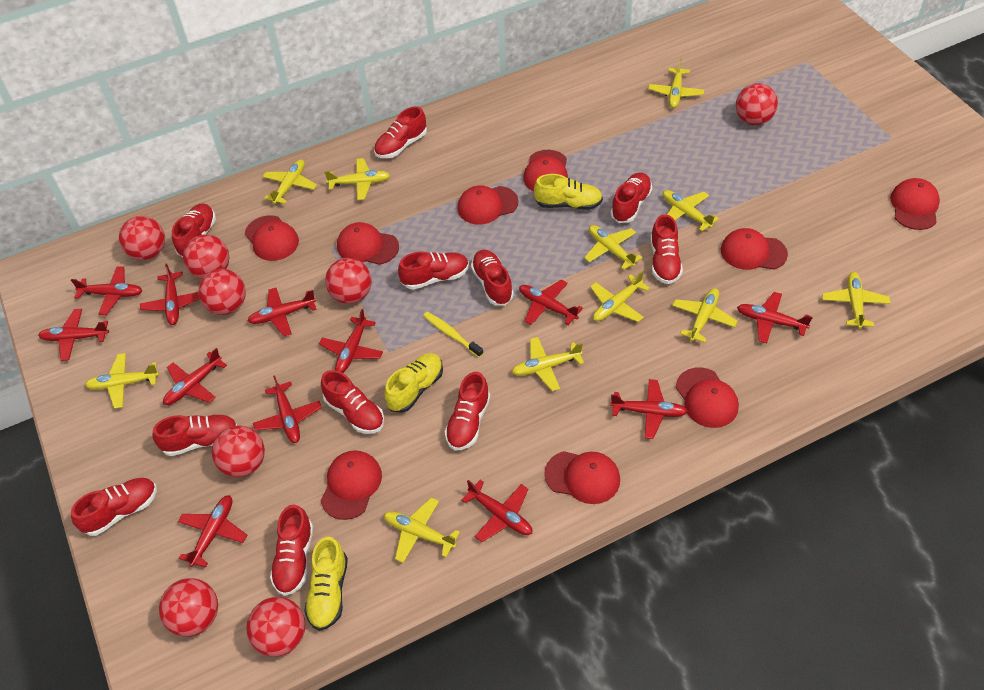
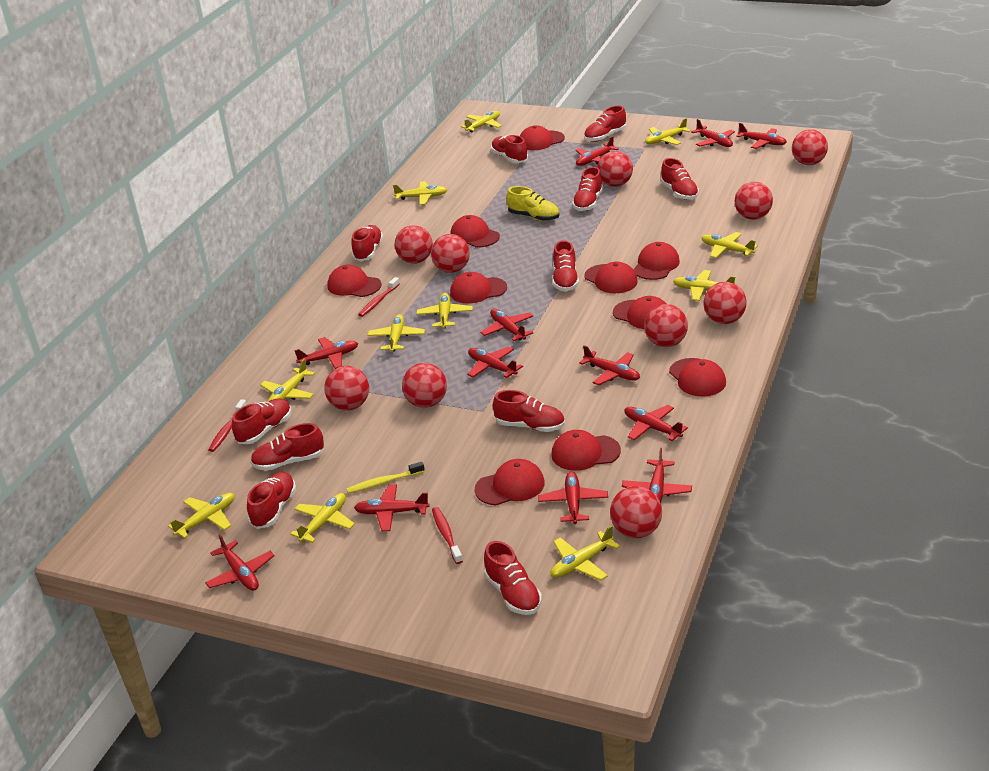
red ball: 8 -> 10
red cap: 9 -> 10
red toothbrush: 0 -> 3
yellow shoe: 3 -> 1

